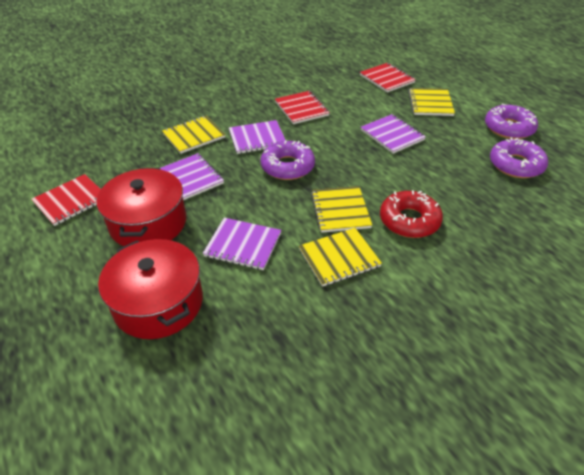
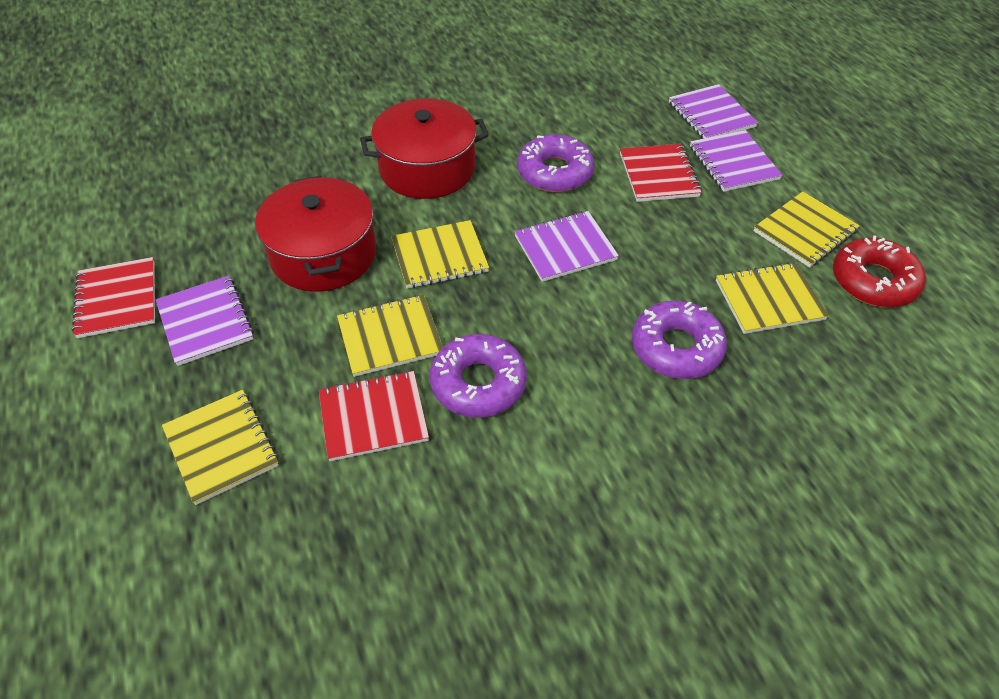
yellow notebook: 4 -> 5

